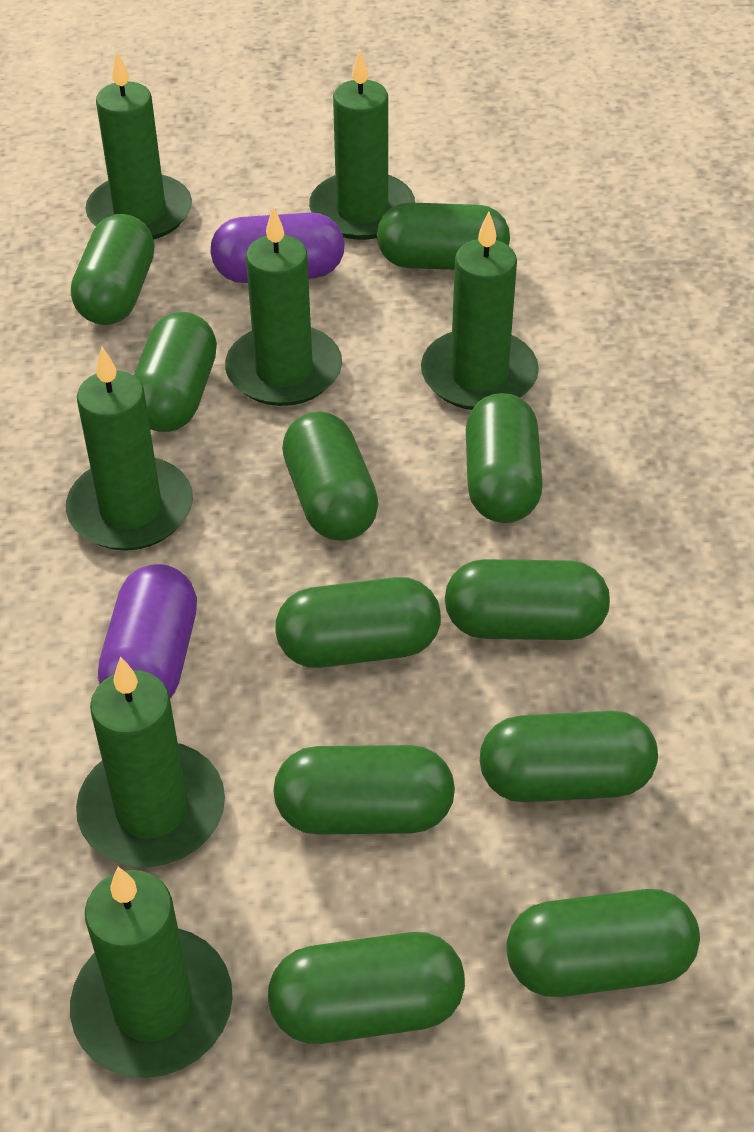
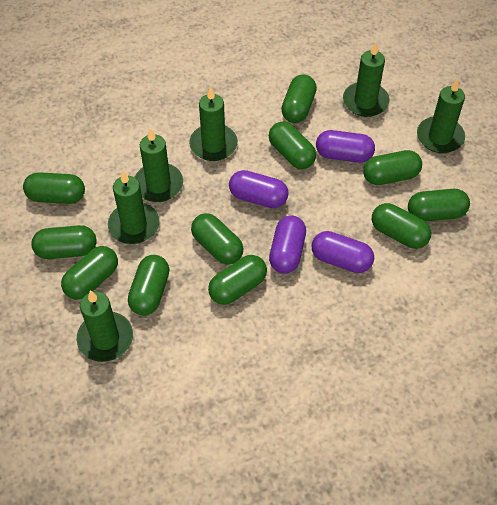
green candle: 7 -> 6
purple capsule: 2 -> 4

